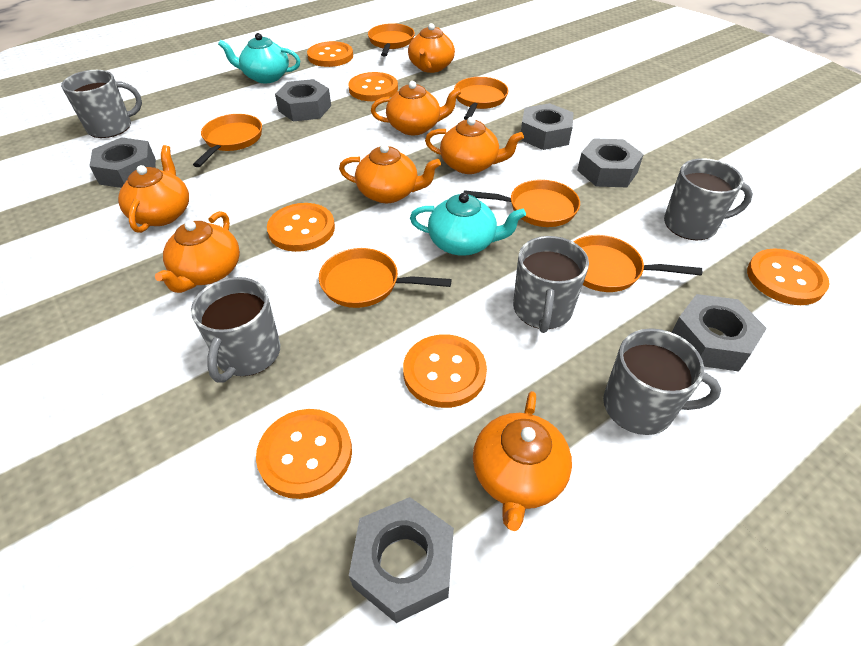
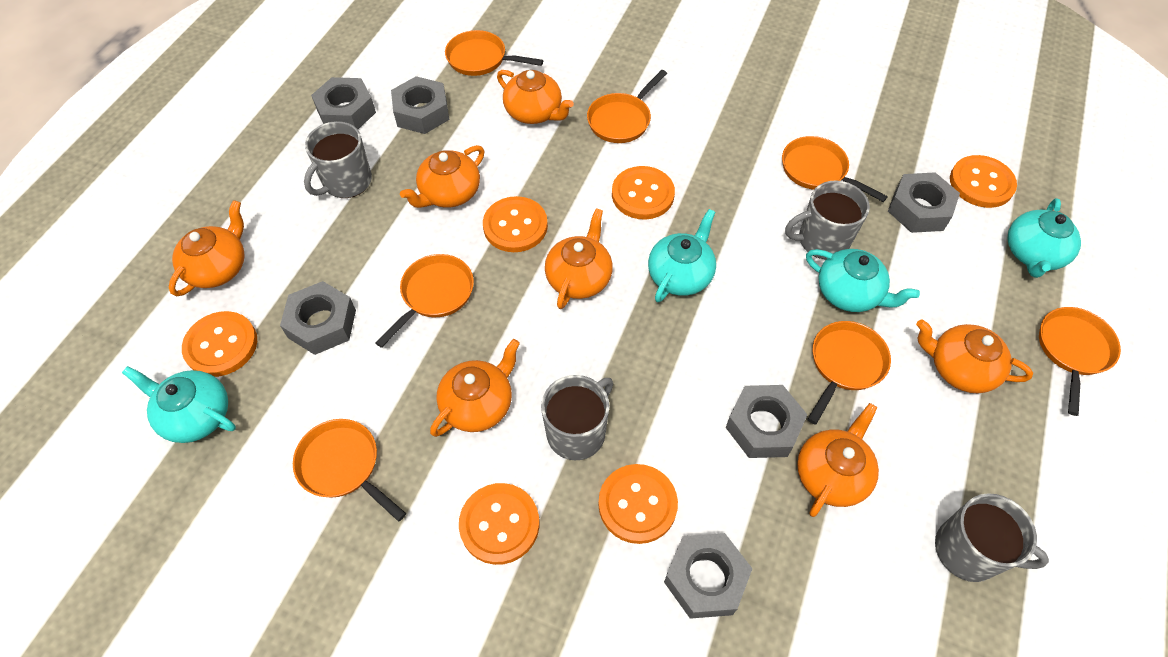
grey mug: 5 -> 4
orange pan: 6 -> 7
turquoise teapot: 2 -> 4

